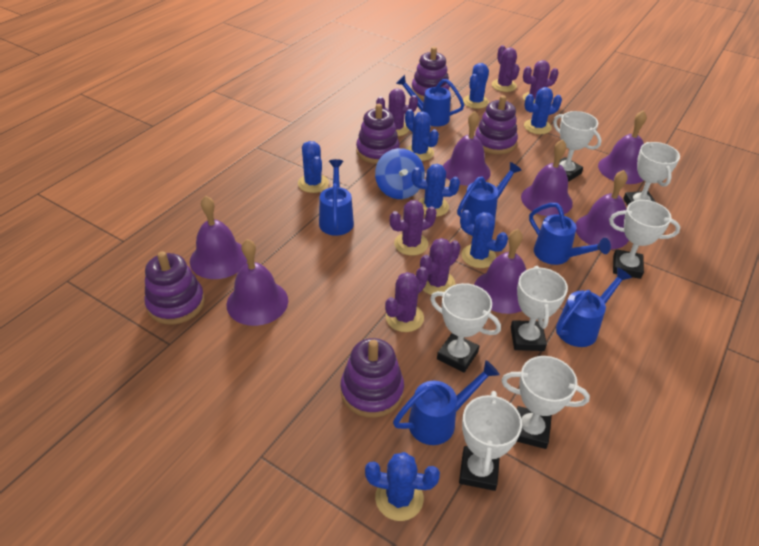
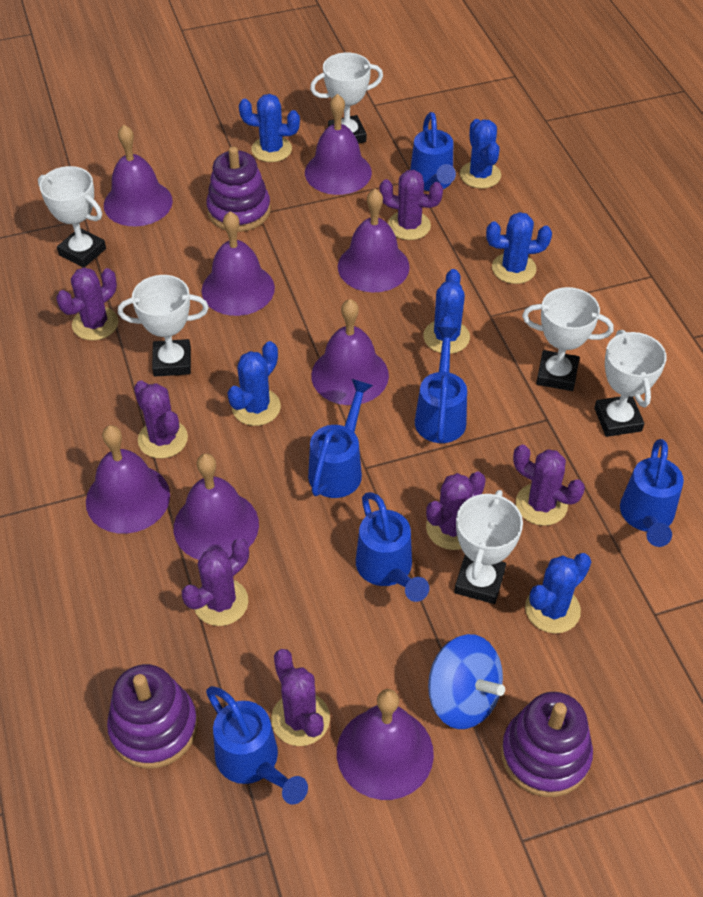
blue cactus: 7 -> 6
purple bell: 7 -> 8
purple cactus: 6 -> 7
purple stacking toy: 5 -> 3
white trophy: 7 -> 6

